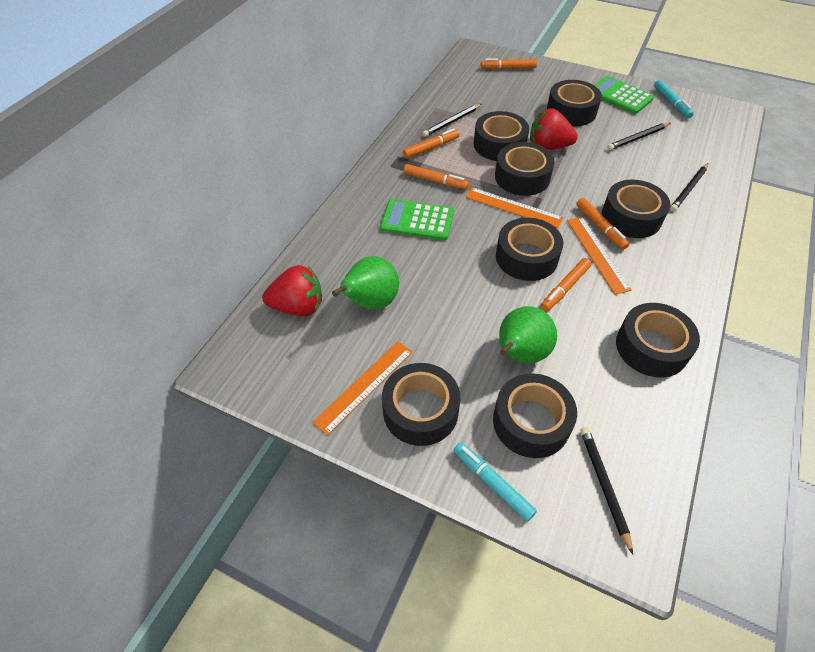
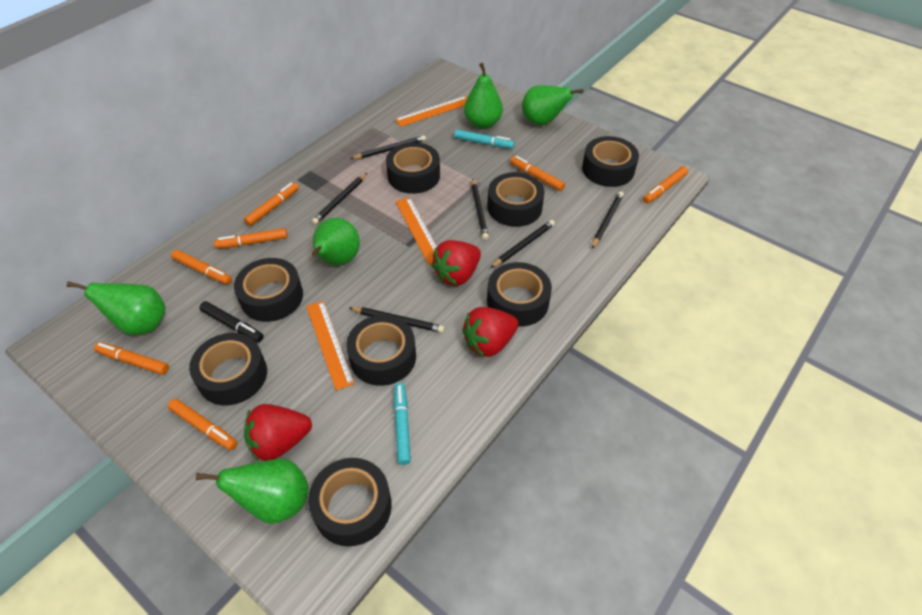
black marker: 0 -> 1
black pencil: 4 -> 6
green calculator: 2 -> 0
green pear: 2 -> 5
orange marker: 5 -> 7
red strawberry: 2 -> 3

